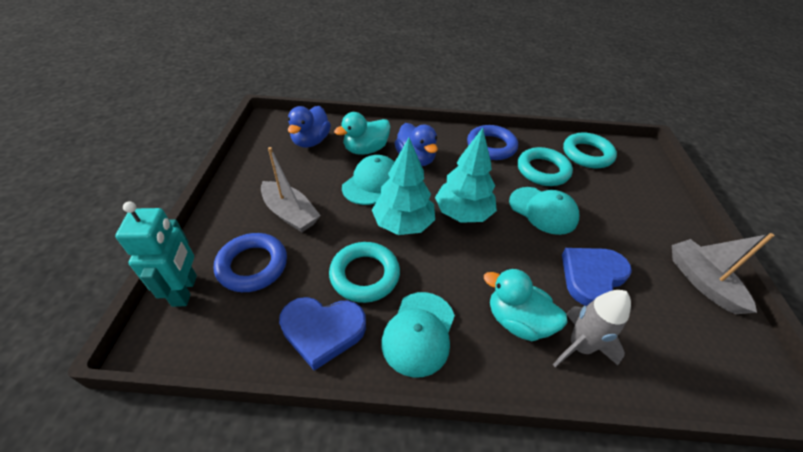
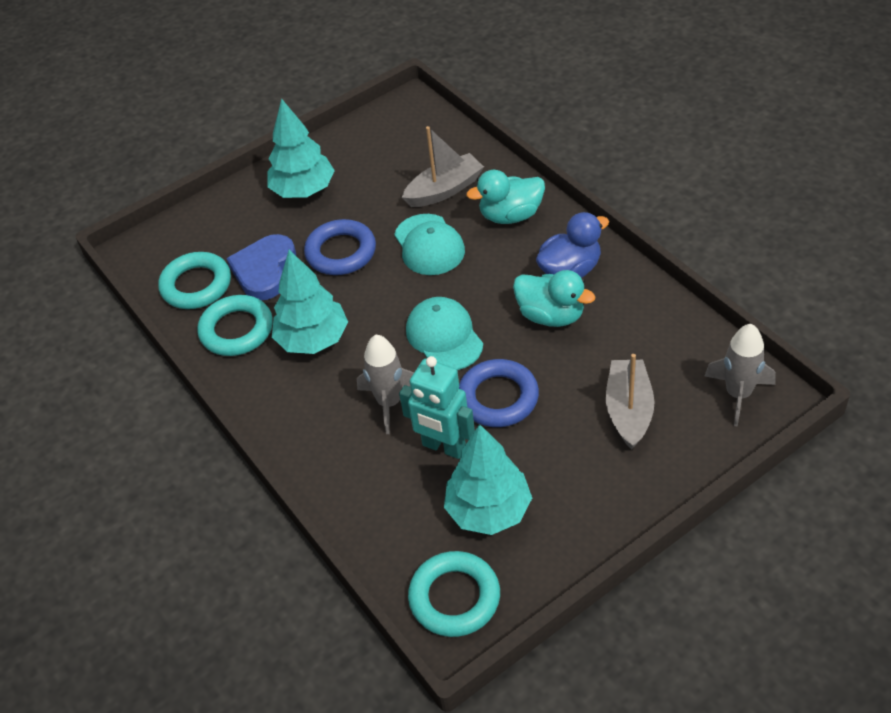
blue duck: 2 -> 1
blue heart: 2 -> 1
grey rocket: 1 -> 2
turquoise cap: 3 -> 2
turquoise tree: 2 -> 3

